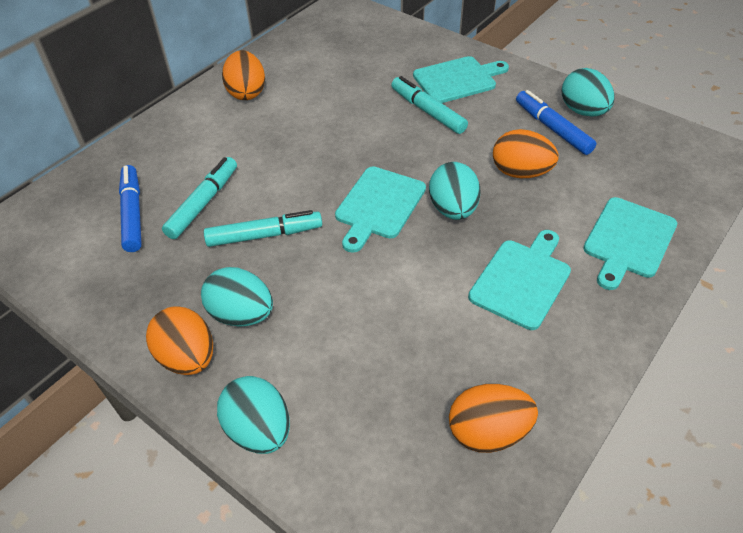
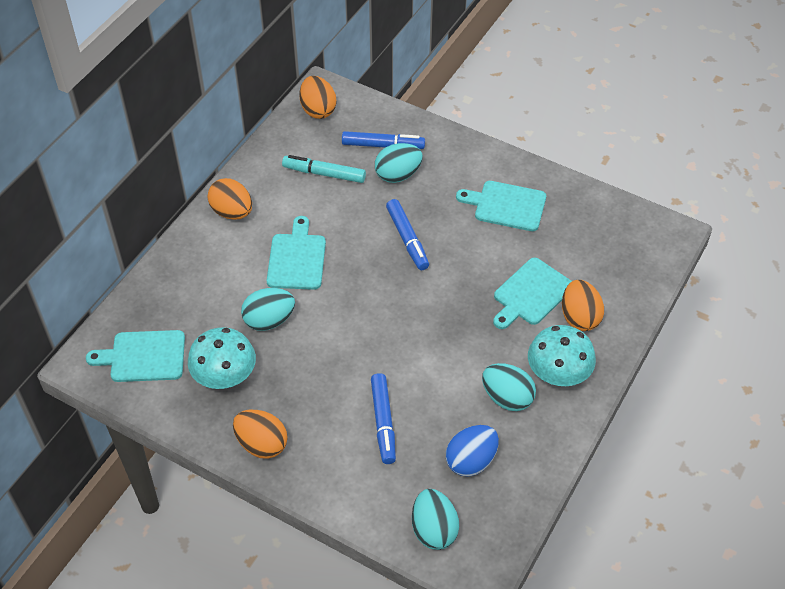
blue egg: 0 -> 1
blue marker: 2 -> 3
turquoise marker: 3 -> 1
turquoise mushroom: 0 -> 2

